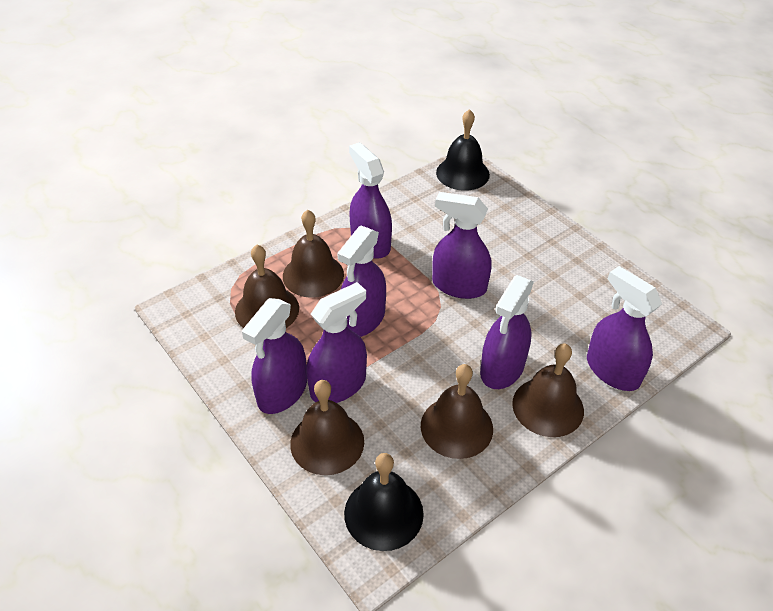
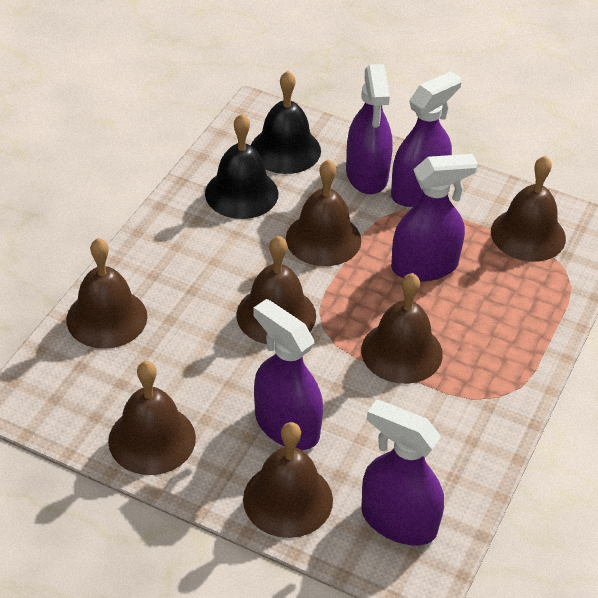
brown bell: 5 -> 7
purple spray bottle: 7 -> 5

